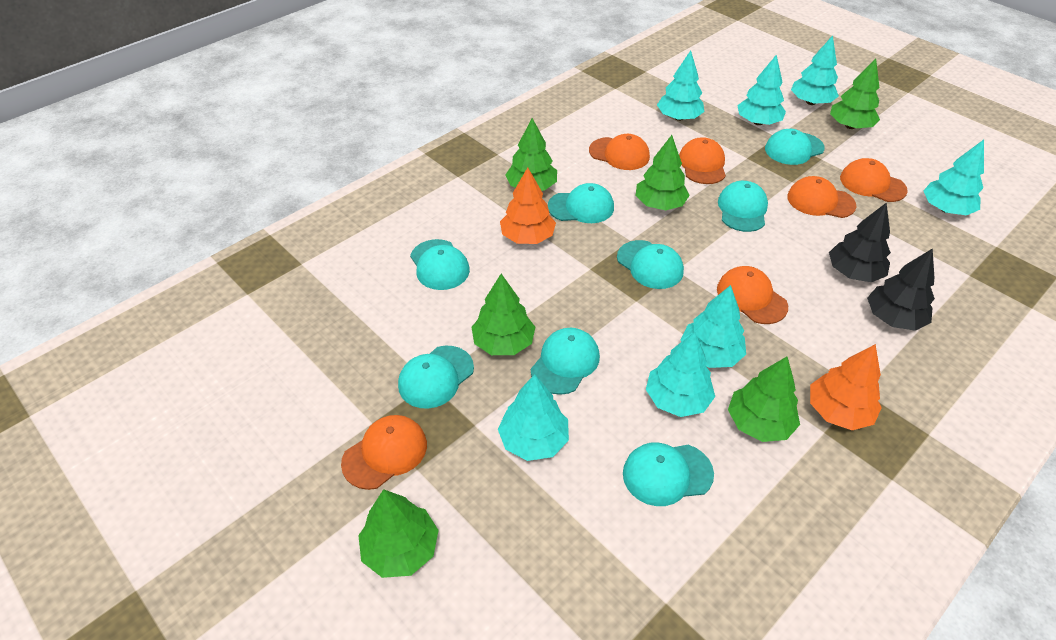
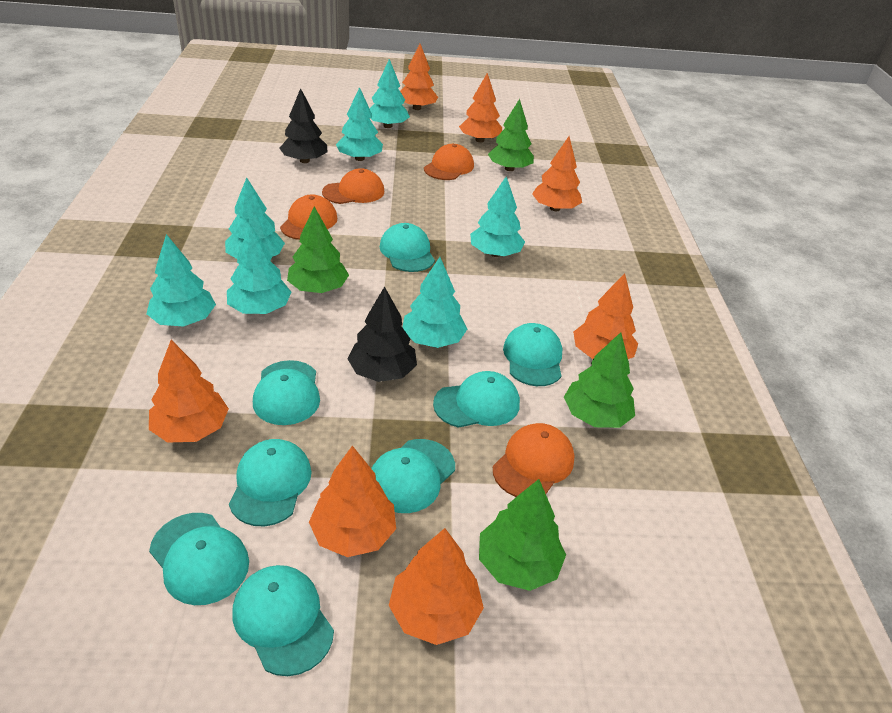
green tree: 6 -> 4
orange cap: 6 -> 4
orange tree: 2 -> 7

